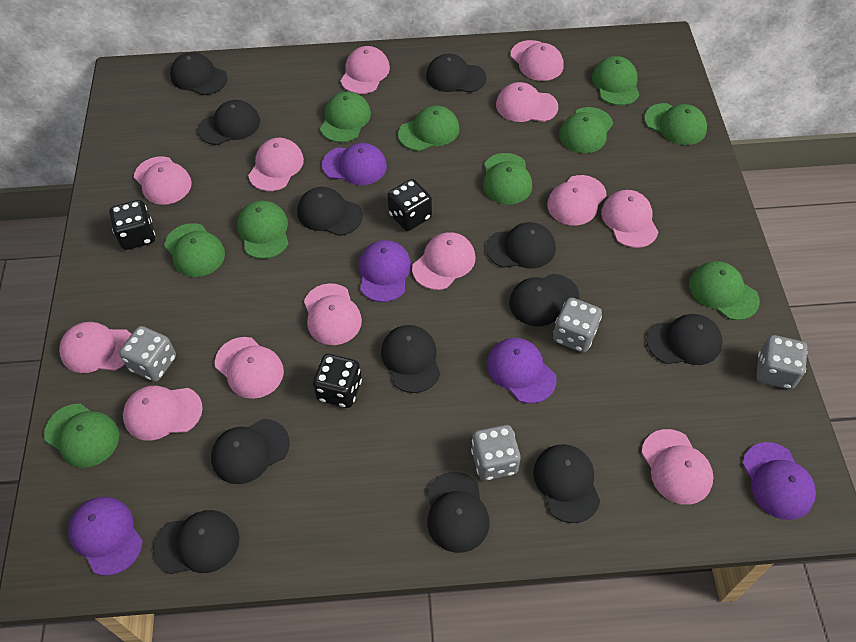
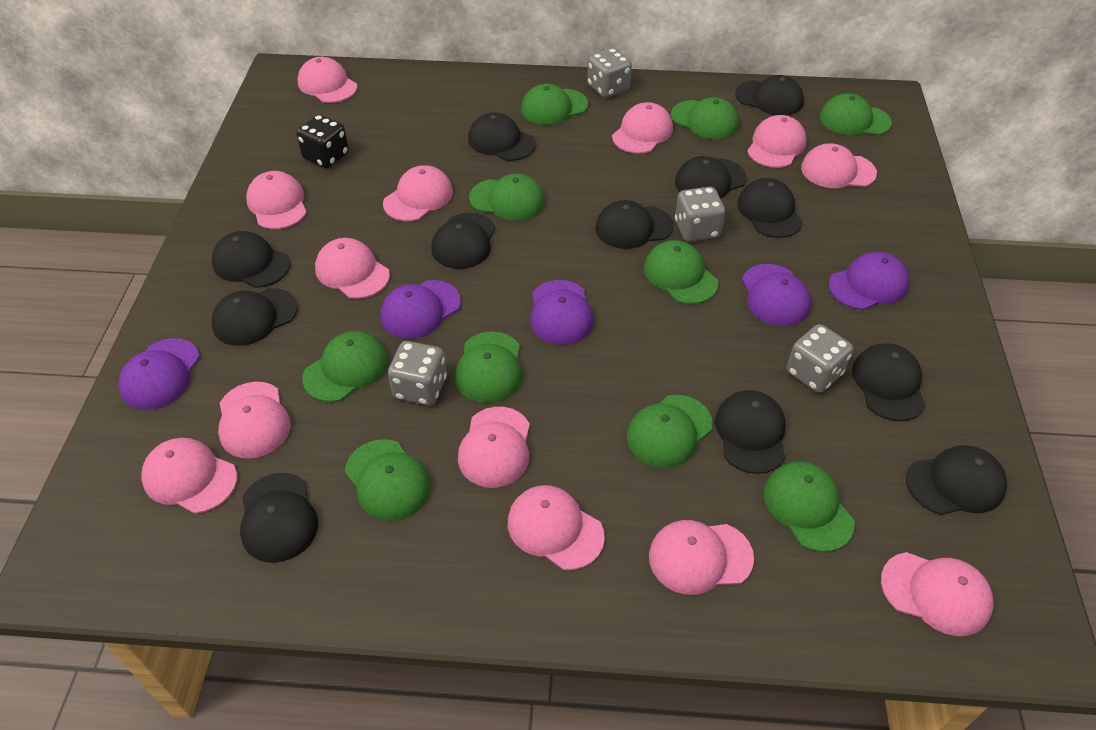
black dice: 3 -> 1

